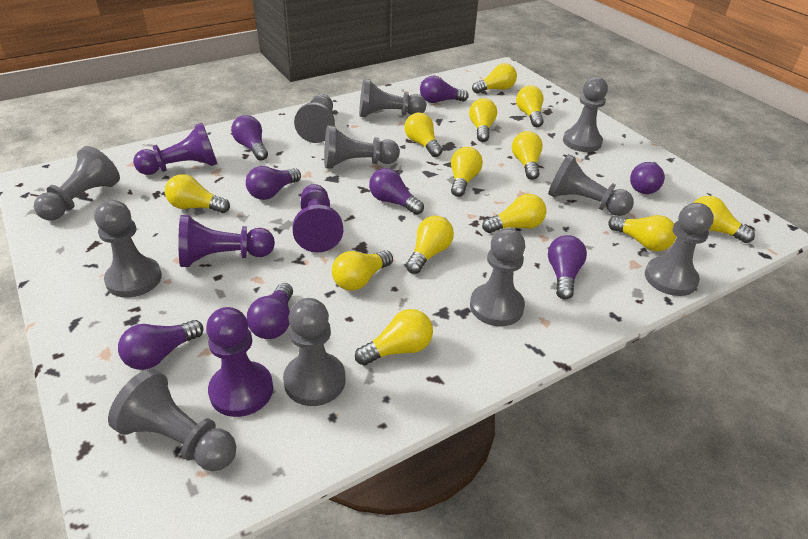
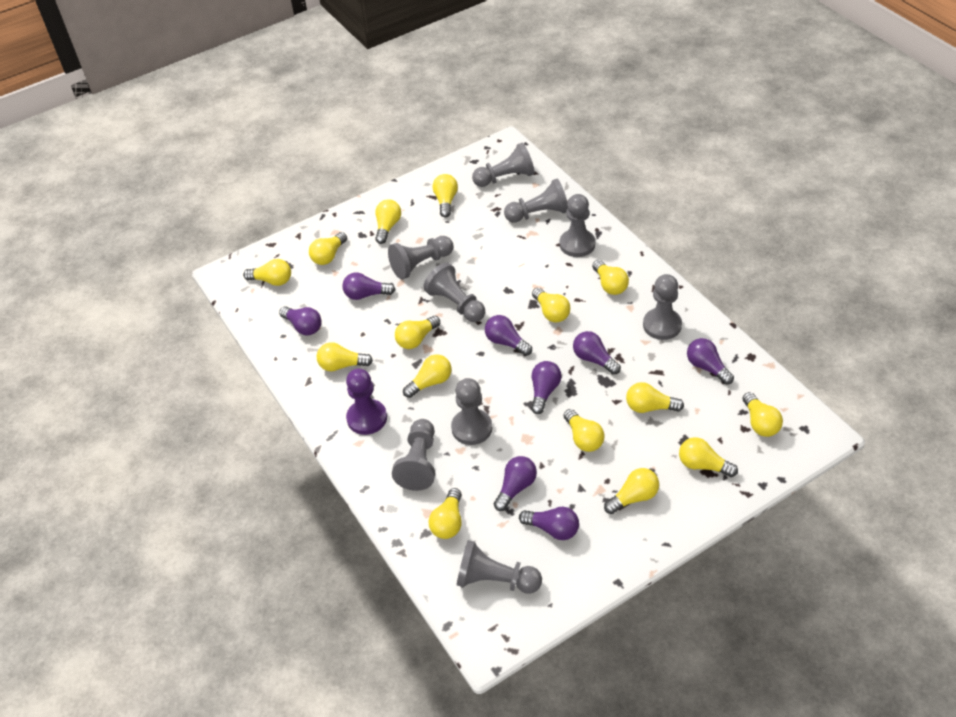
grey pawn: 11 -> 9
purple pawn: 4 -> 1
yellow light bulb: 13 -> 15

